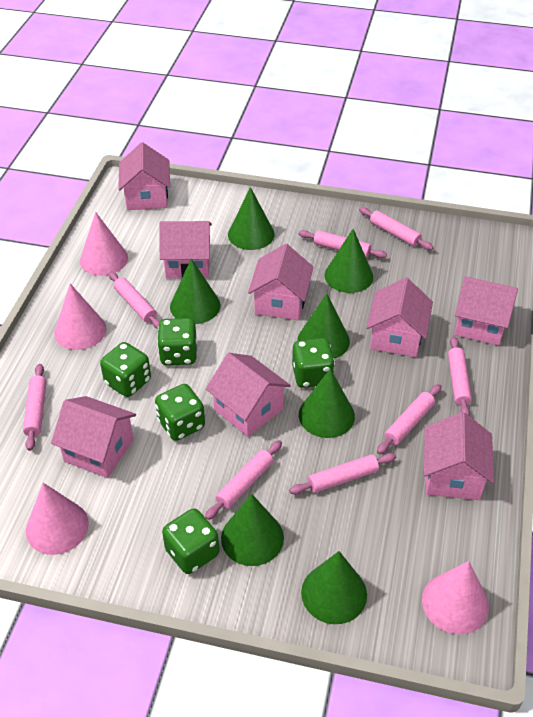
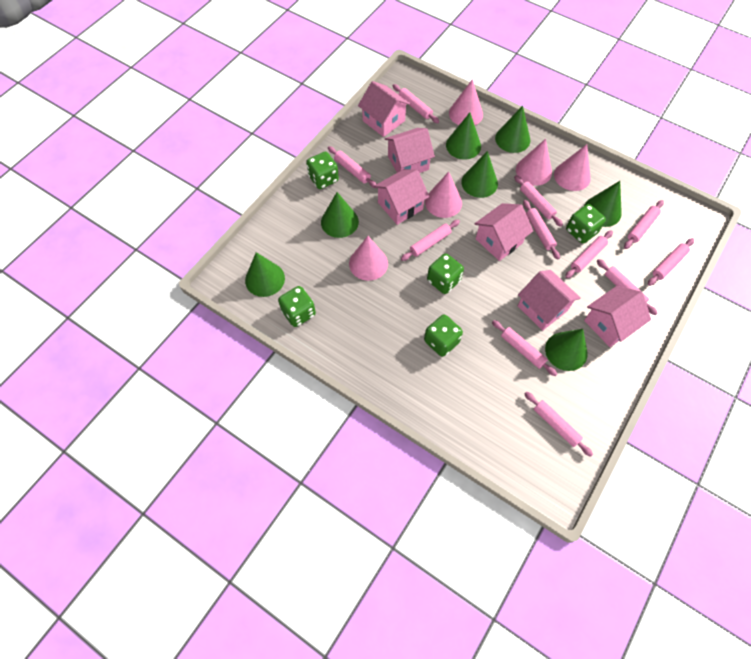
pink cone: 4 -> 5
pink house: 8 -> 6
pink rolling pin: 8 -> 11

